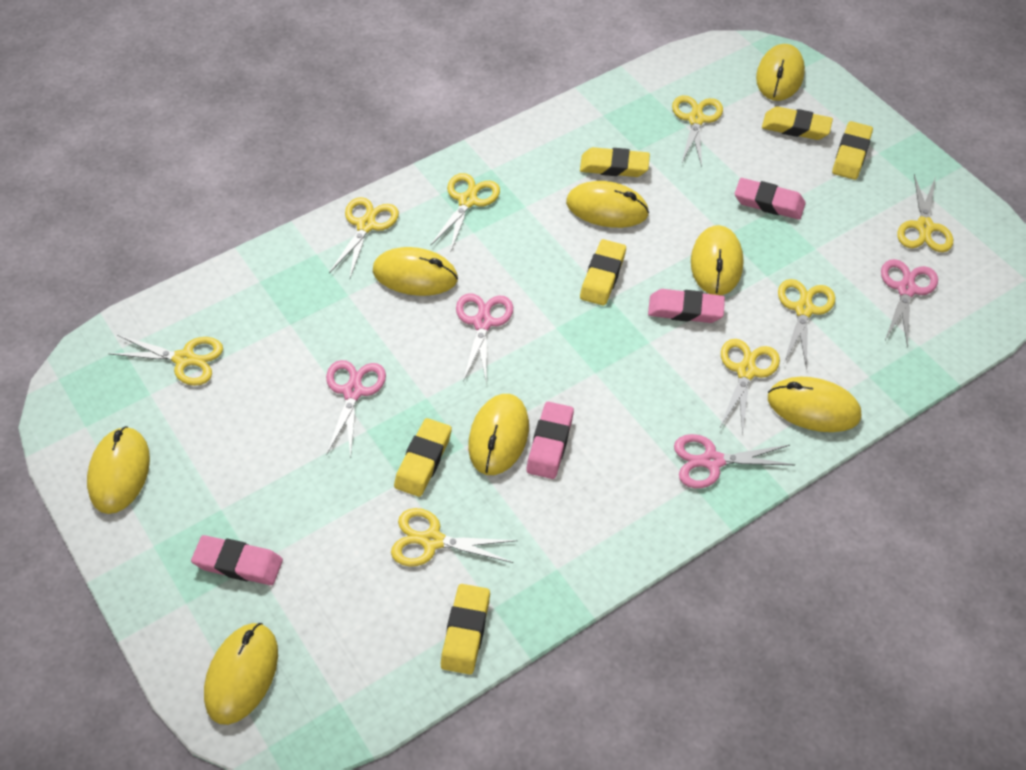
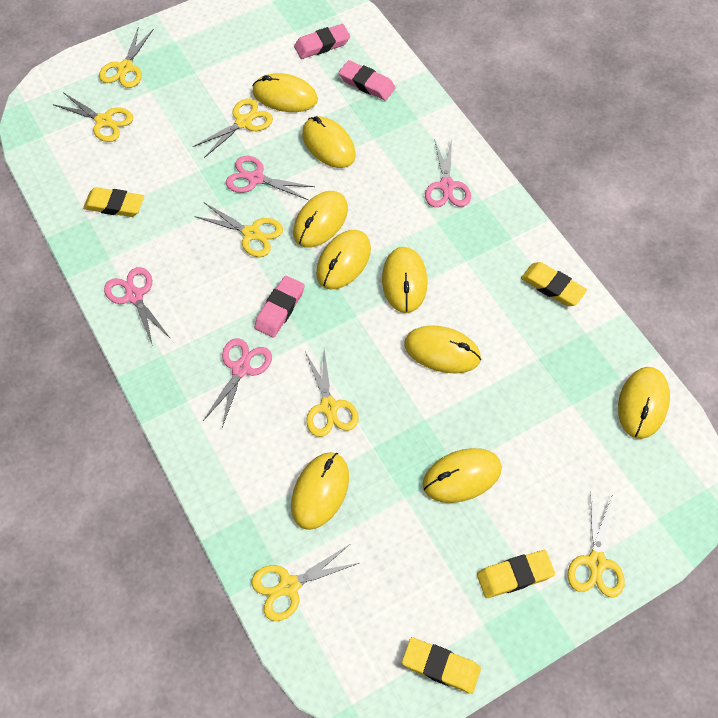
pink eraser: 4 -> 3
yellow eraser: 6 -> 4
yellow mouse: 8 -> 9
yellow scissors: 8 -> 7

